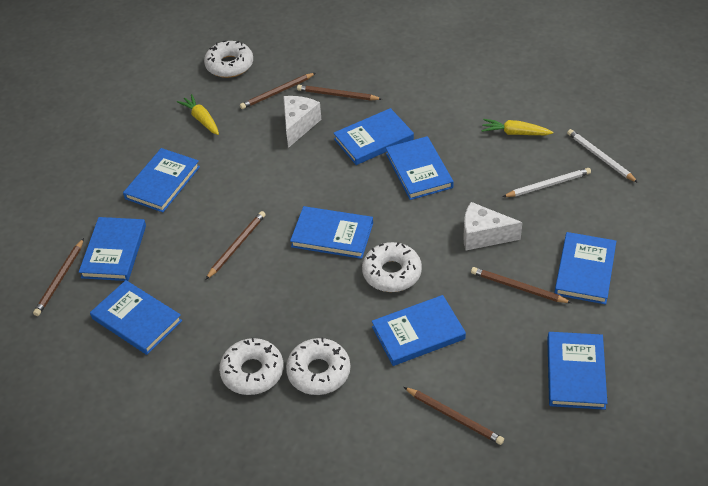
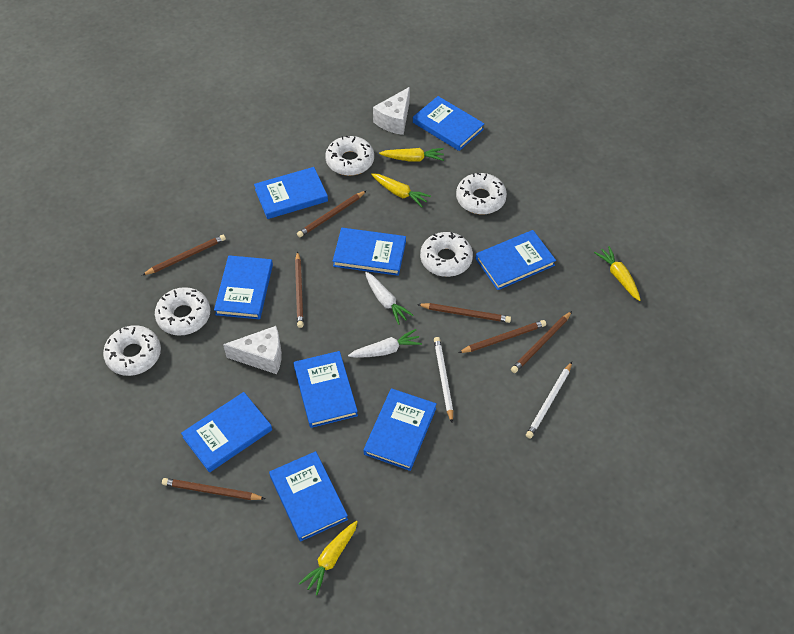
brown pencil: 6 -> 7
white carrot: 0 -> 2
white donut: 4 -> 5
yellow carrot: 2 -> 4

